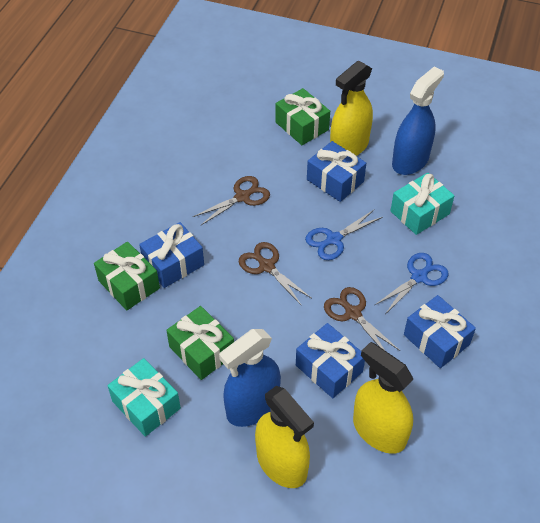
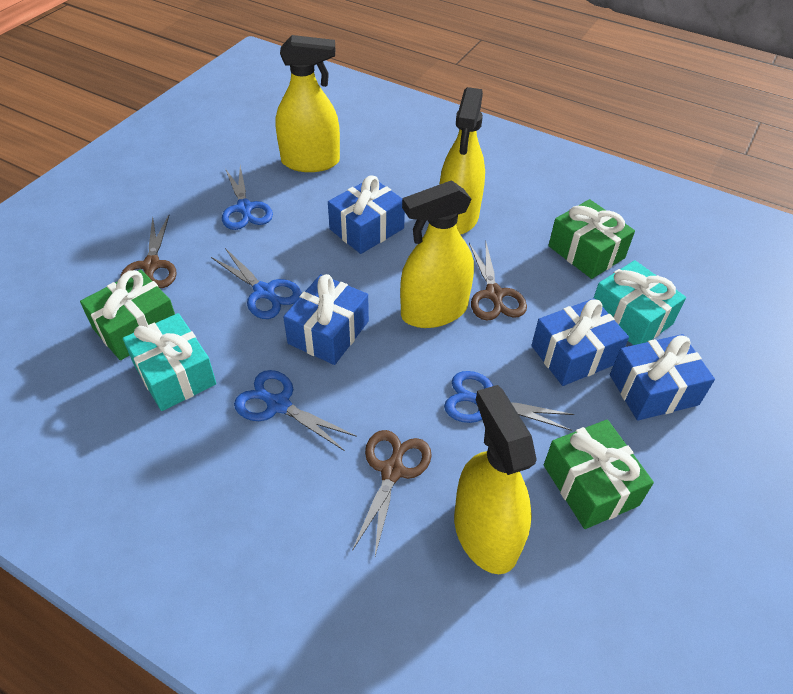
blue scissors: 2 -> 4
blue spray bottle: 2 -> 0
yellow spray bottle: 3 -> 4

